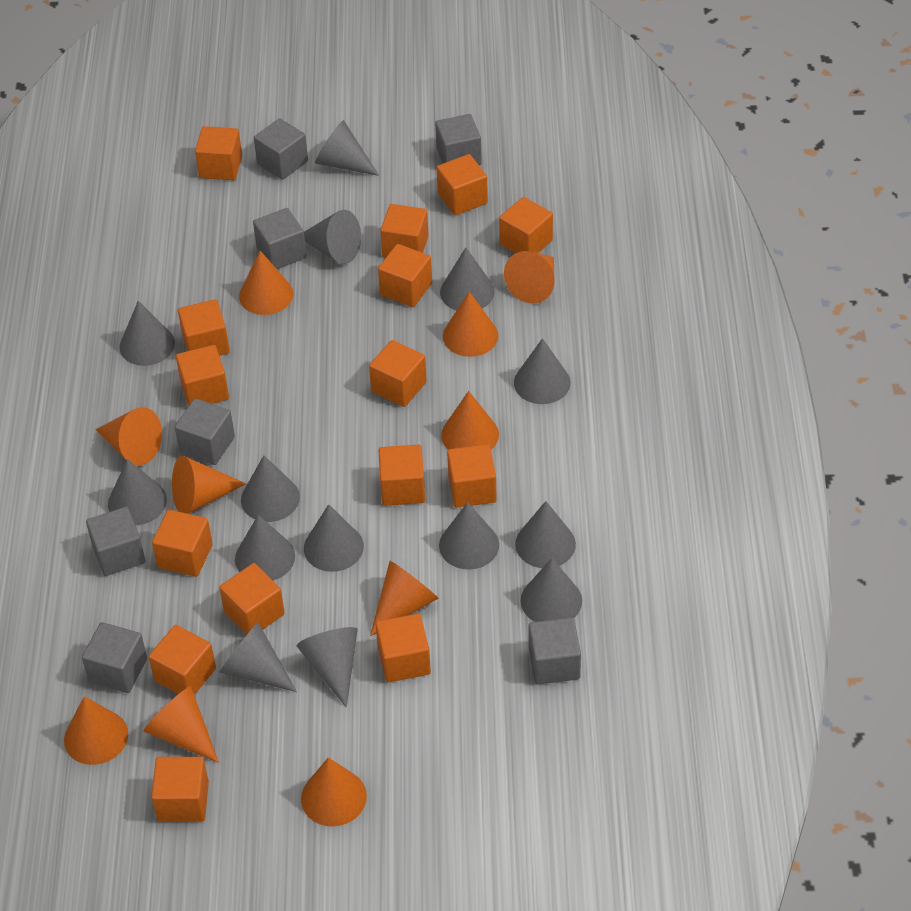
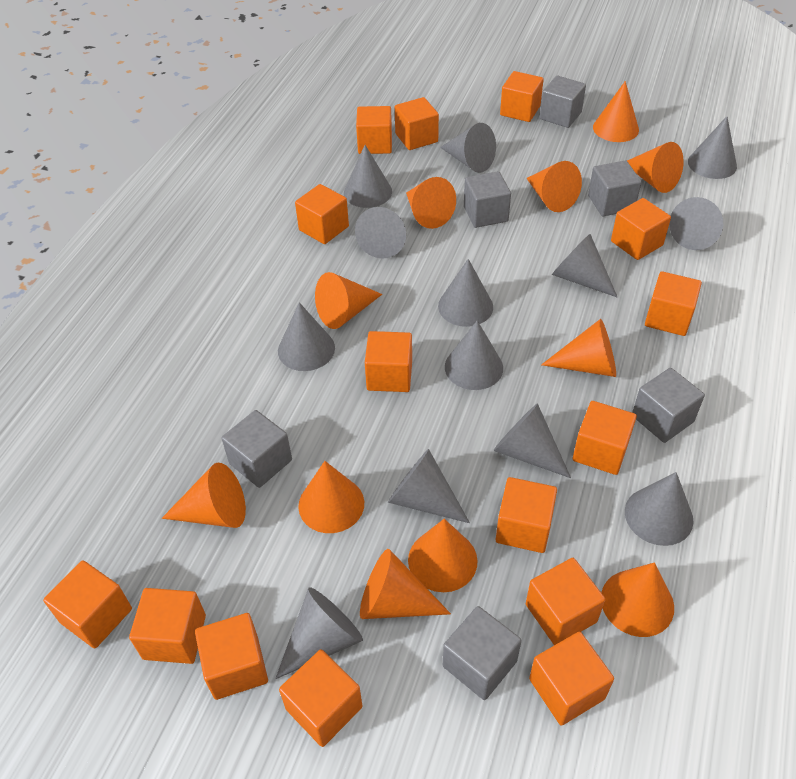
grey cone: 14 -> 13
grey cube: 7 -> 6
orange cone: 10 -> 11

